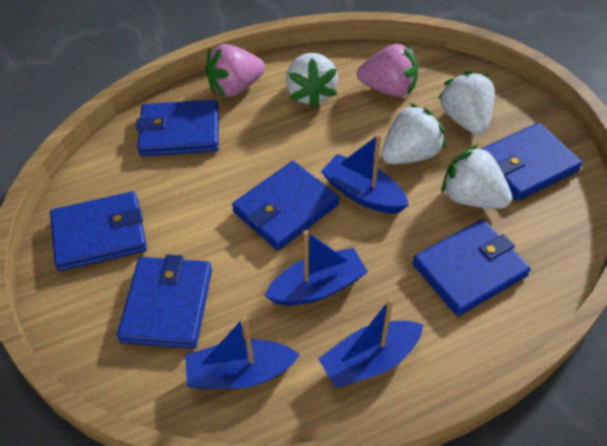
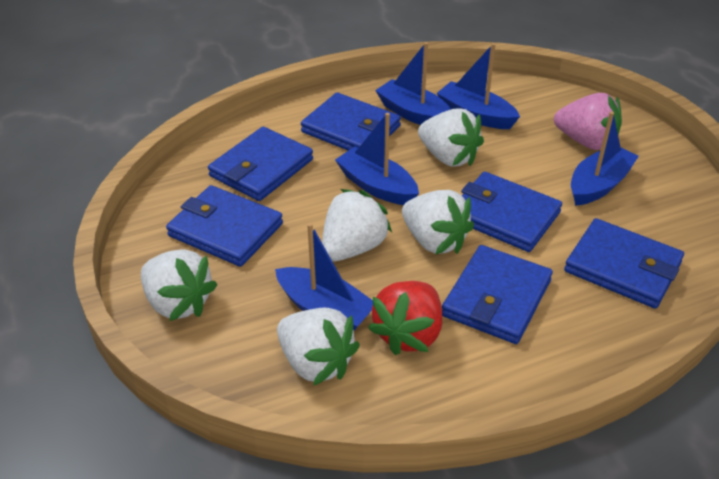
blue boat: 4 -> 5
pink strawberry: 2 -> 1
red strawberry: 0 -> 1
white strawberry: 4 -> 5

